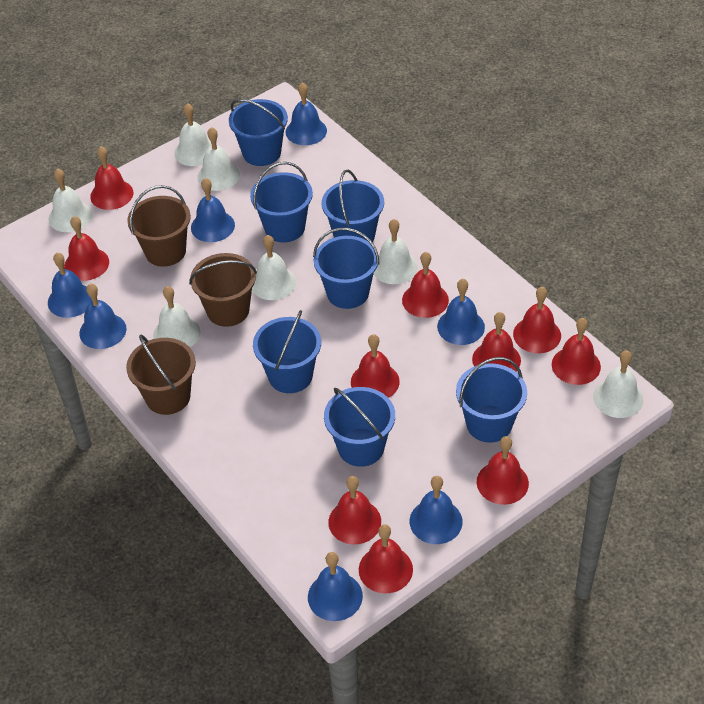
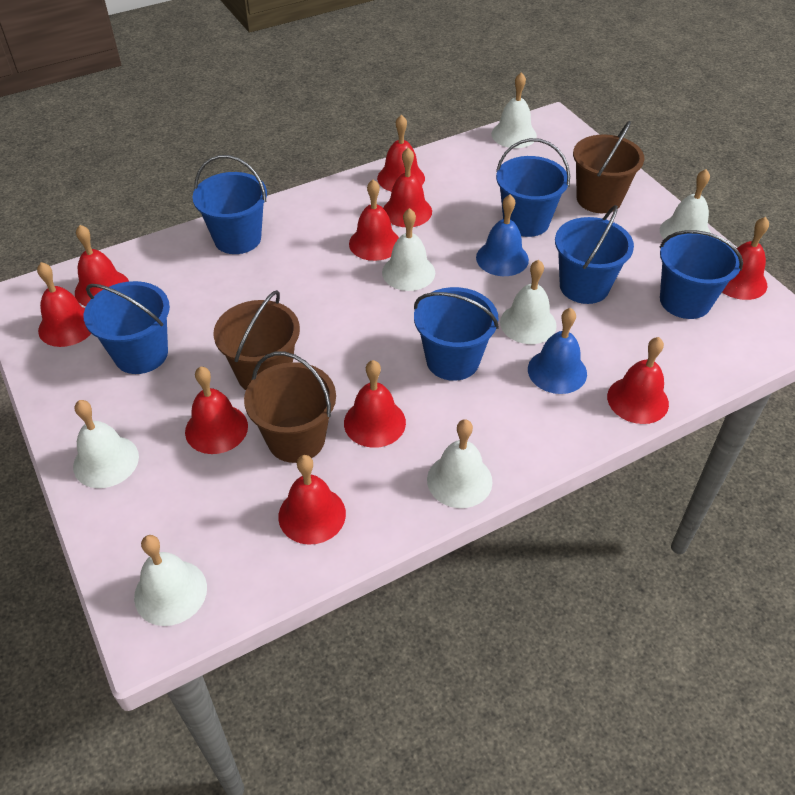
blue bell: 7 -> 2
blue bucket: 7 -> 6

